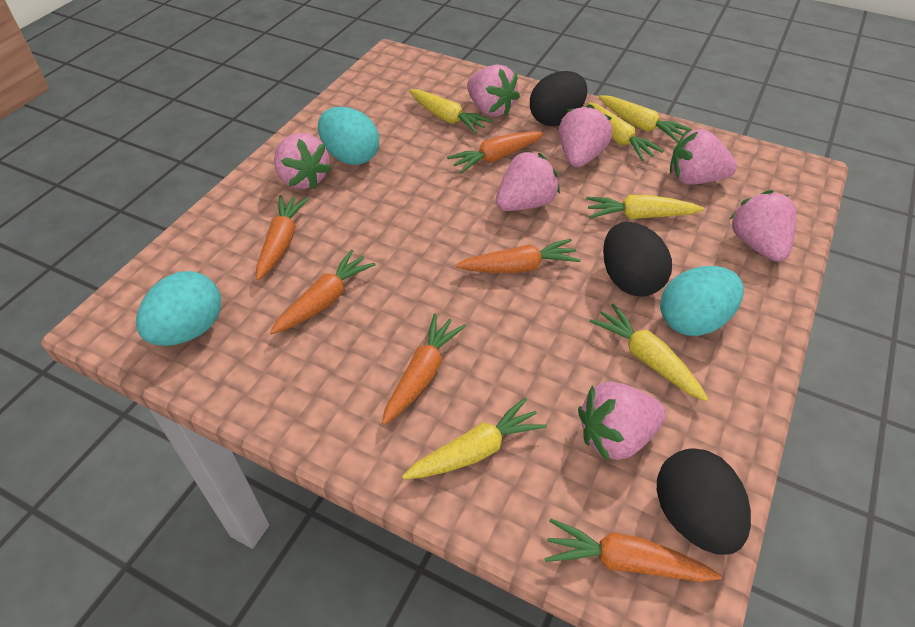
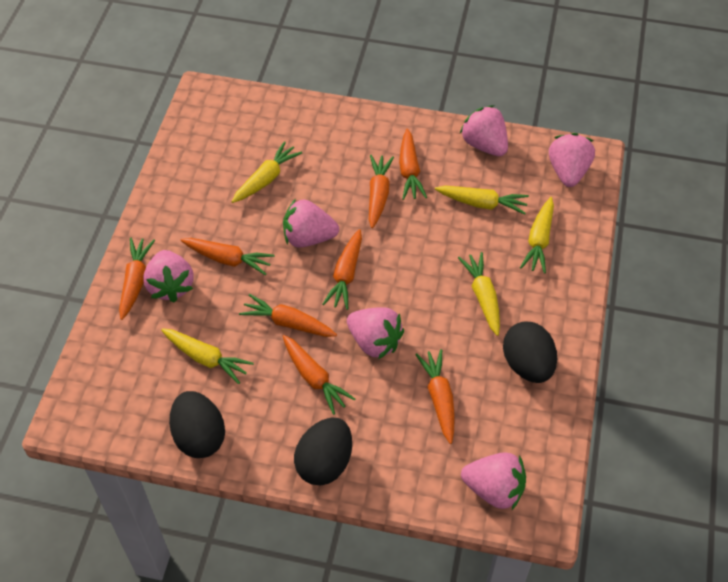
orange carrot: 6 -> 8
pink strawberry: 7 -> 6
turquoise egg: 3 -> 0
yellow carrot: 6 -> 5

